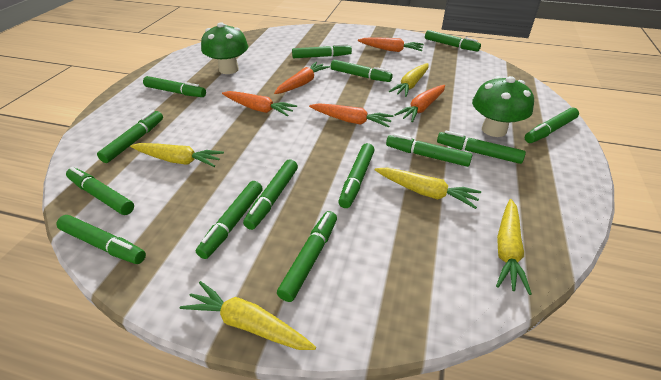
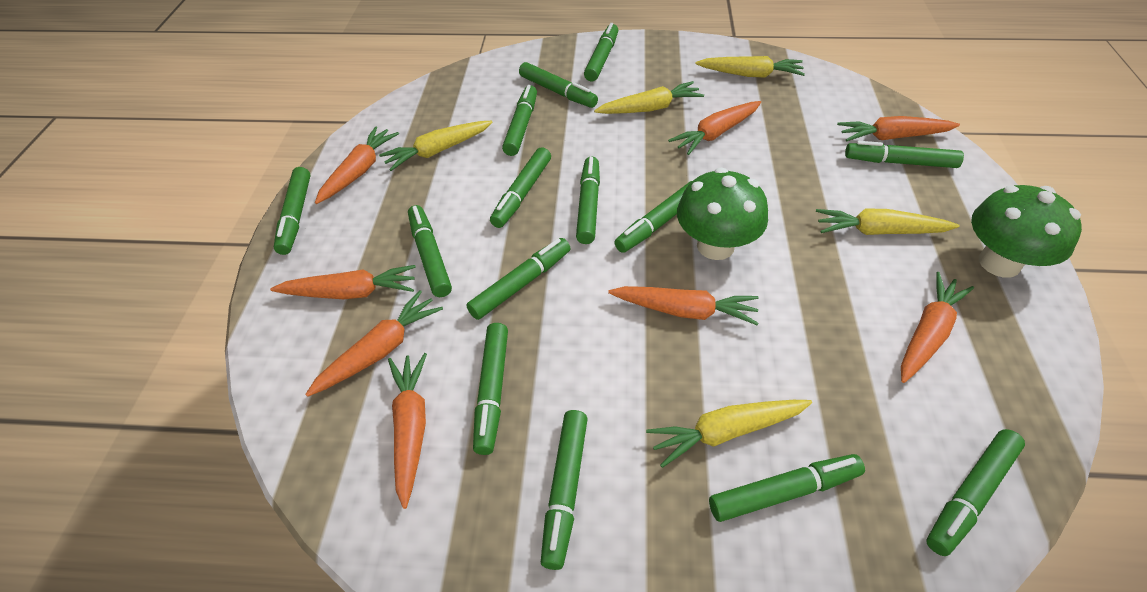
orange carrot: 5 -> 8

